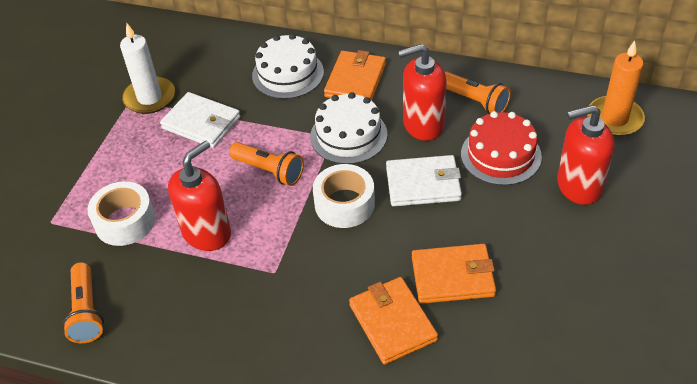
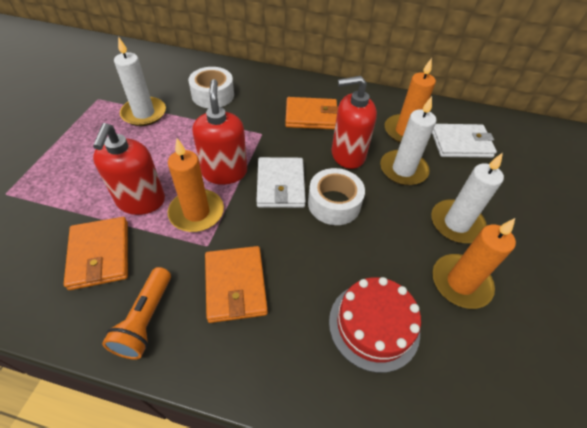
orange candle: 1 -> 3
orange flashlight: 3 -> 1
white cake: 2 -> 0
white candle: 1 -> 3

